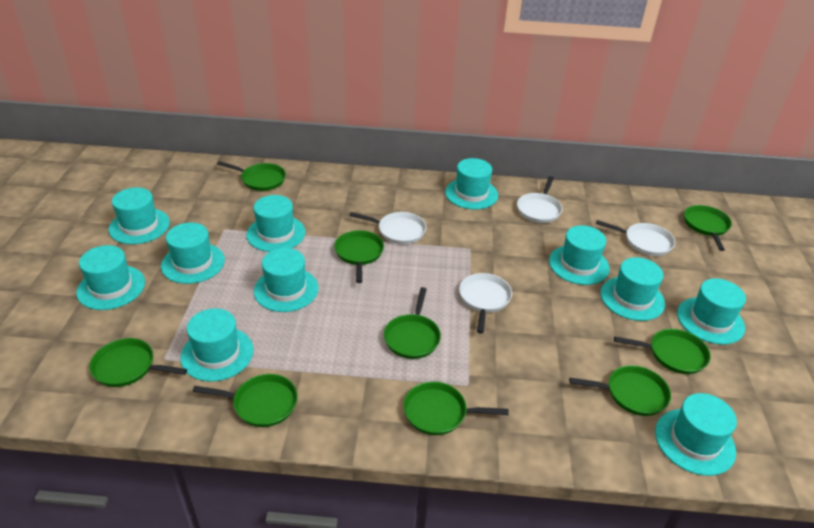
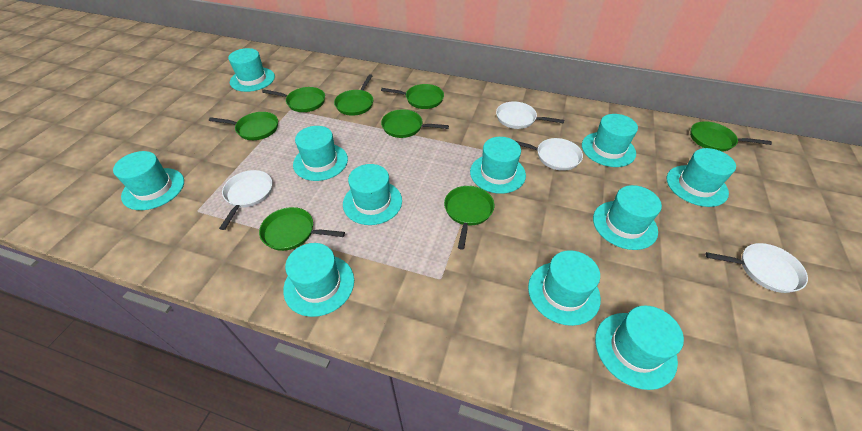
green pan: 9 -> 8

